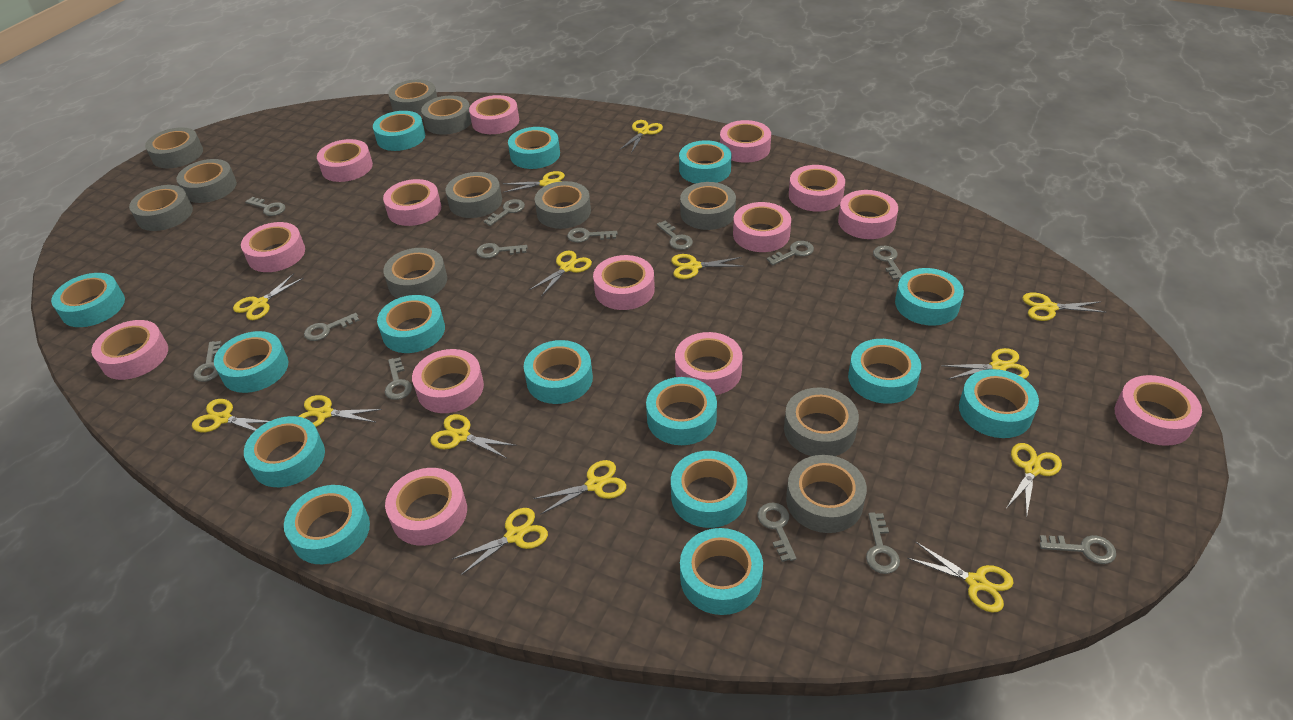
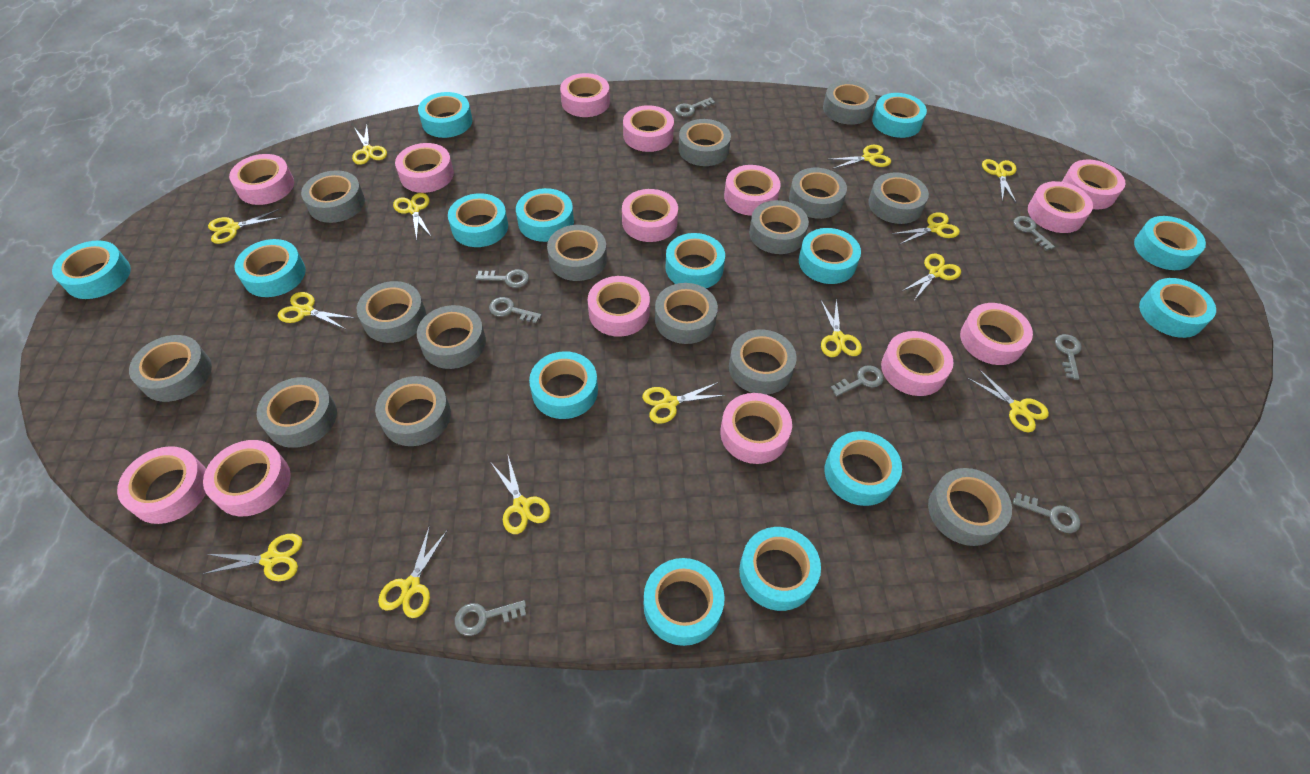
grey key: 13 -> 8
grey tape: 11 -> 15
turquoise tape: 15 -> 14

